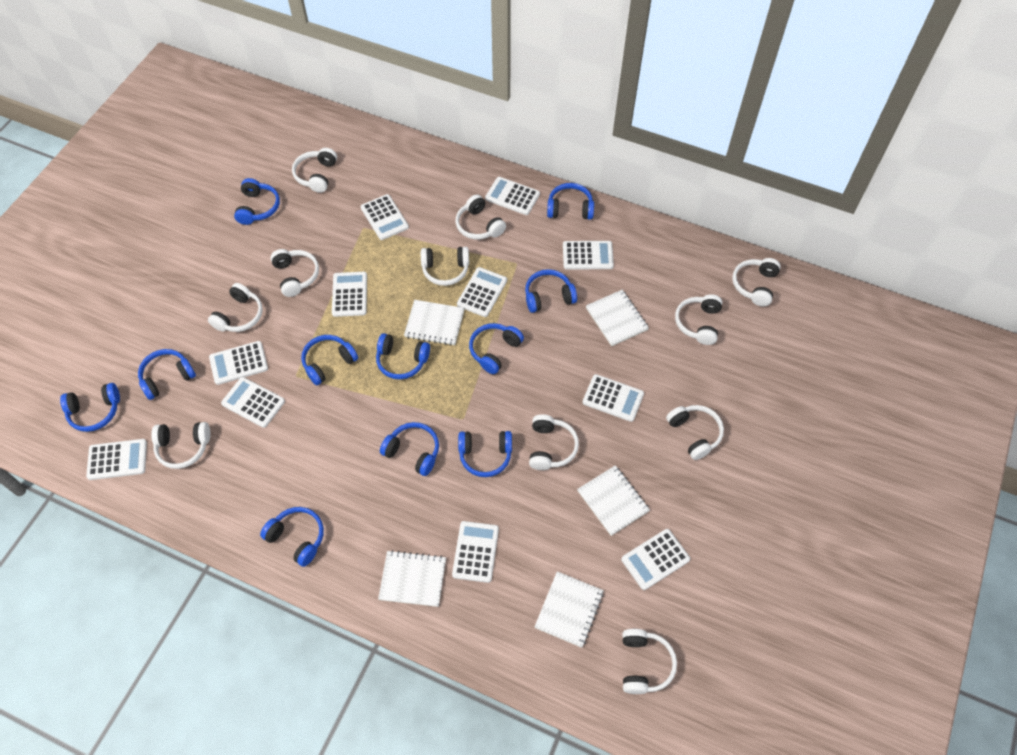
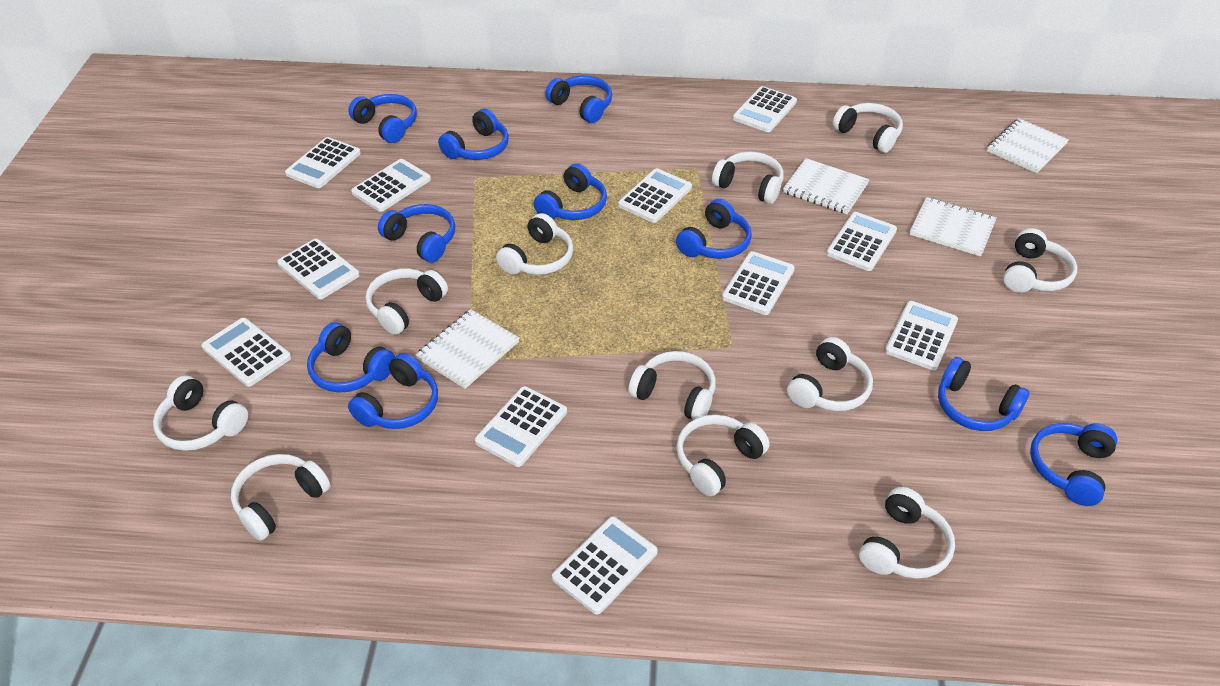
blue headphones: 11 -> 10
white notebook: 5 -> 4

